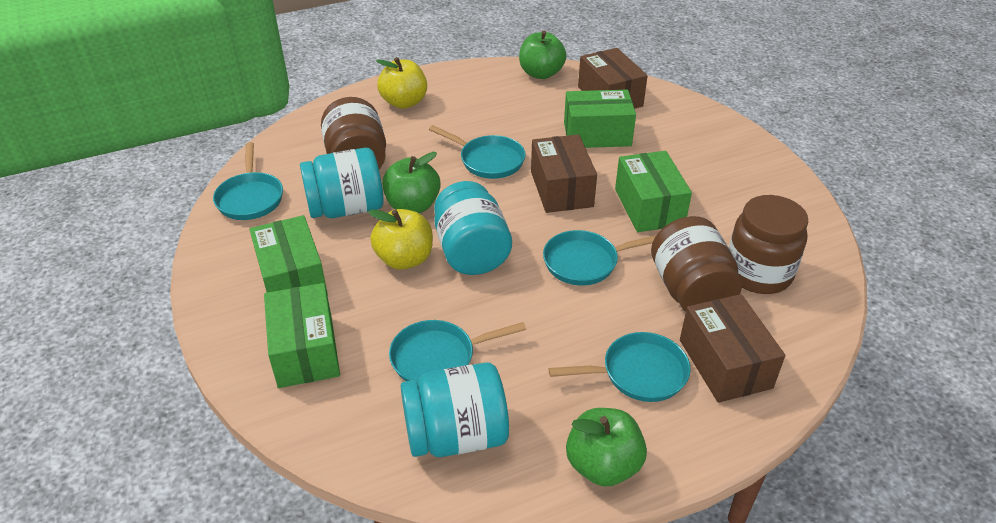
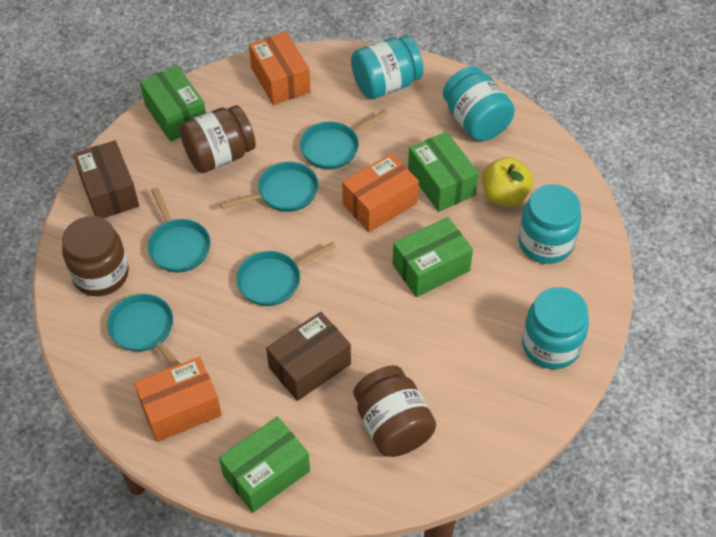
brown box: 3 -> 2
green apple: 3 -> 0
orange box: 0 -> 3
turquoise jar: 3 -> 4
yellow apple: 2 -> 1

